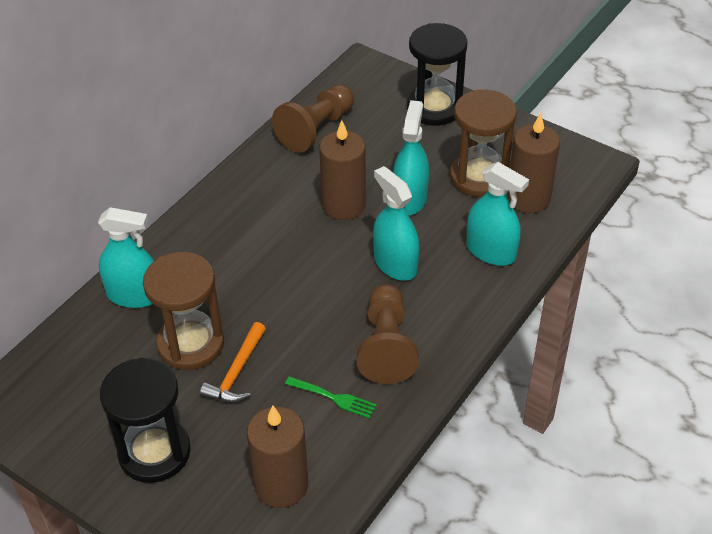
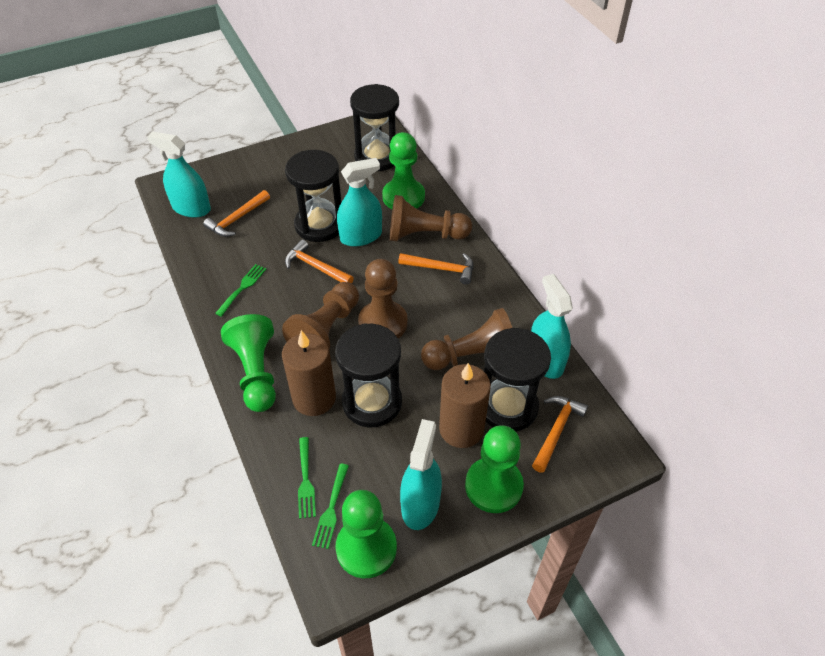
black hourglass: 2 -> 4
brown candle: 3 -> 2
brown hourglass: 2 -> 0
brown pawn: 2 -> 4
green fork: 1 -> 3
green pawn: 0 -> 4
orange hammer: 1 -> 4

